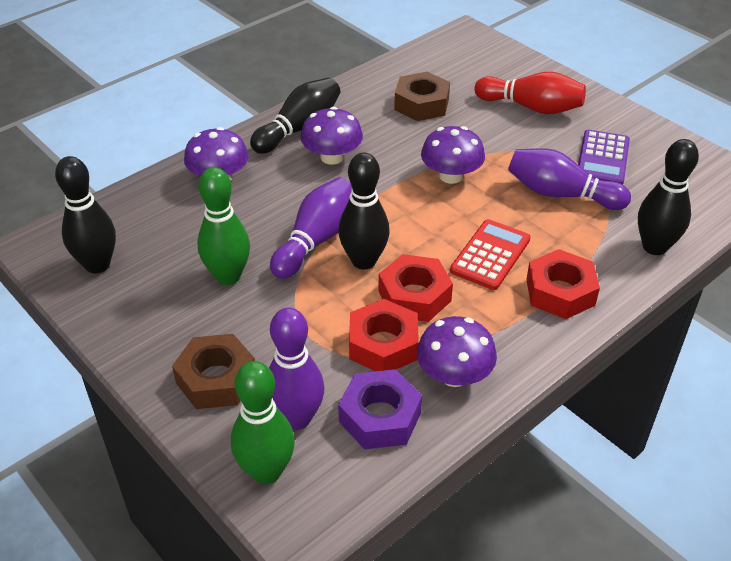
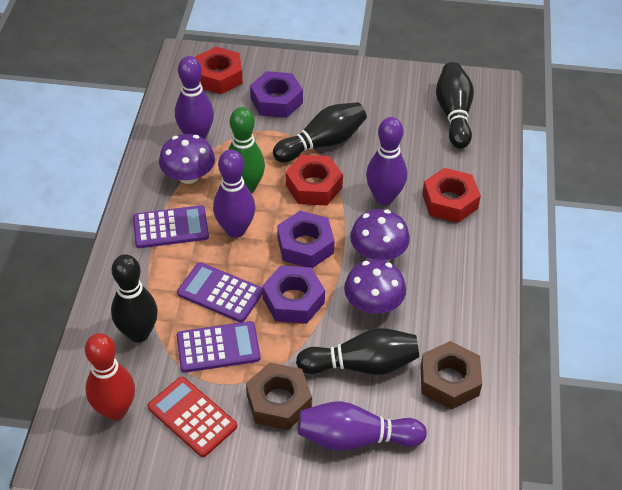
green bowling pin: 2 -> 1
purple bowling pin: 3 -> 4
purple calculator: 1 -> 3
purple mushroom: 4 -> 3
purple nut: 1 -> 3

